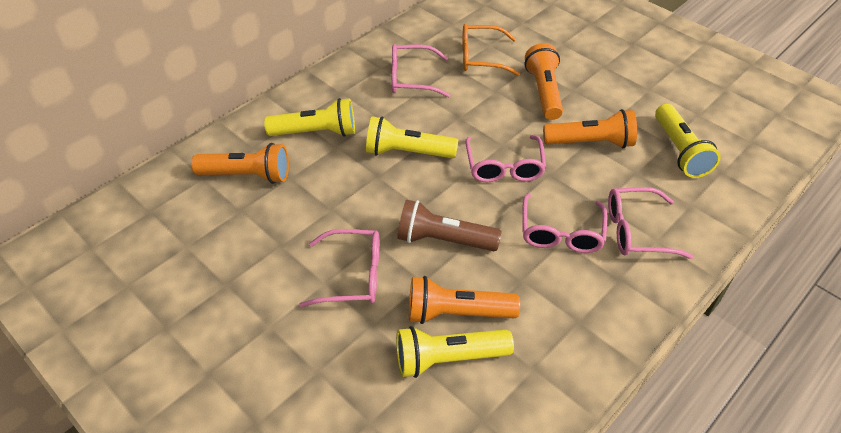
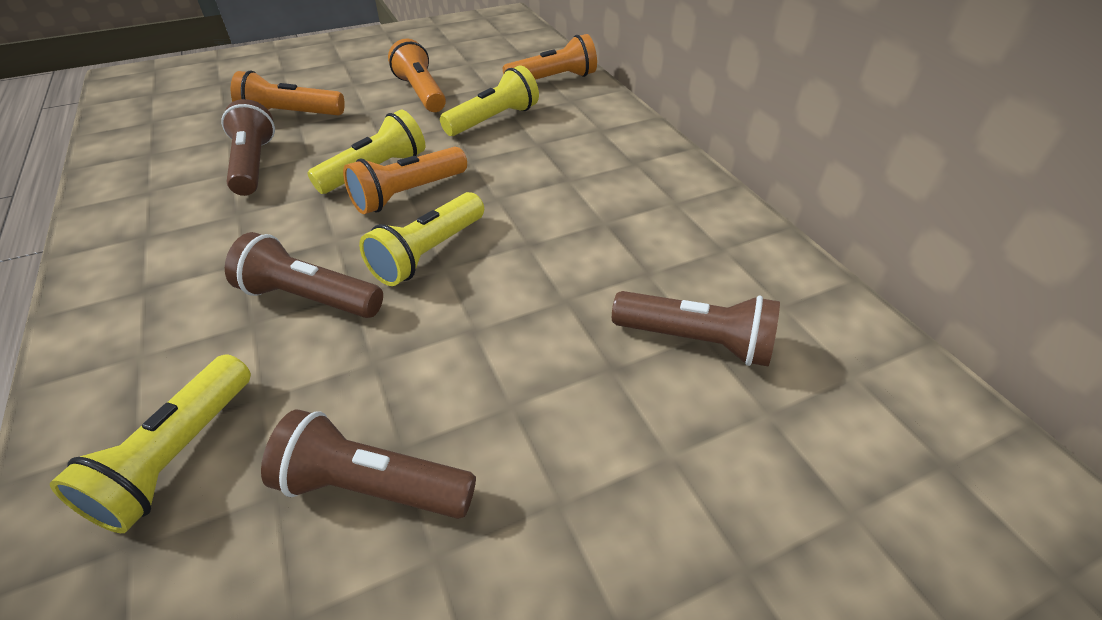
brown flashlight: 1 -> 4
orange glasses: 1 -> 0
pink glasses: 5 -> 0

